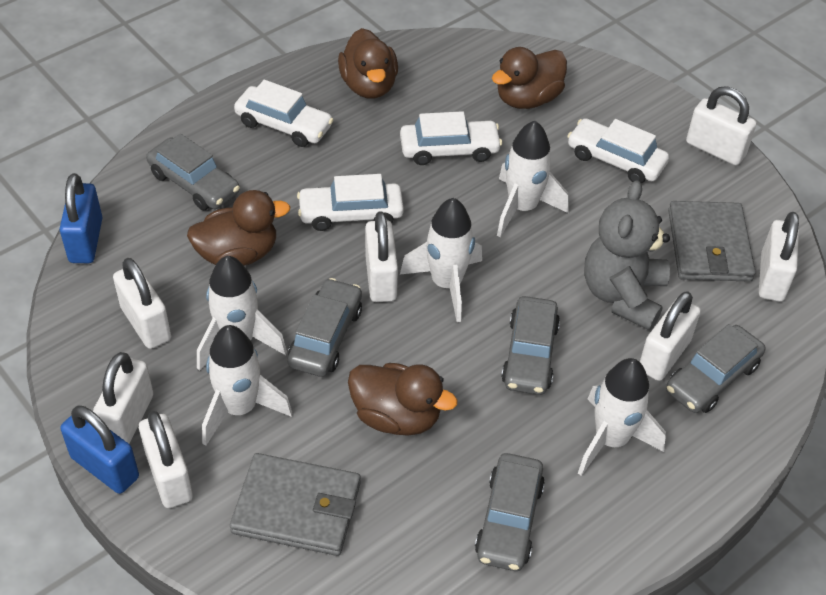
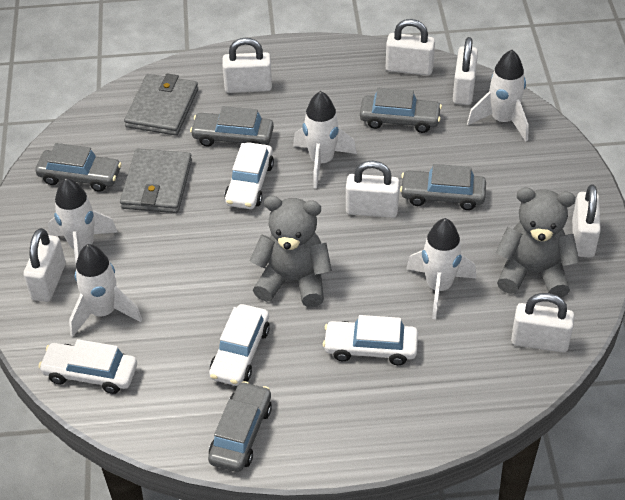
blue padlock: 2 -> 0
brown duck: 4 -> 0
grey teddy bear: 1 -> 2

